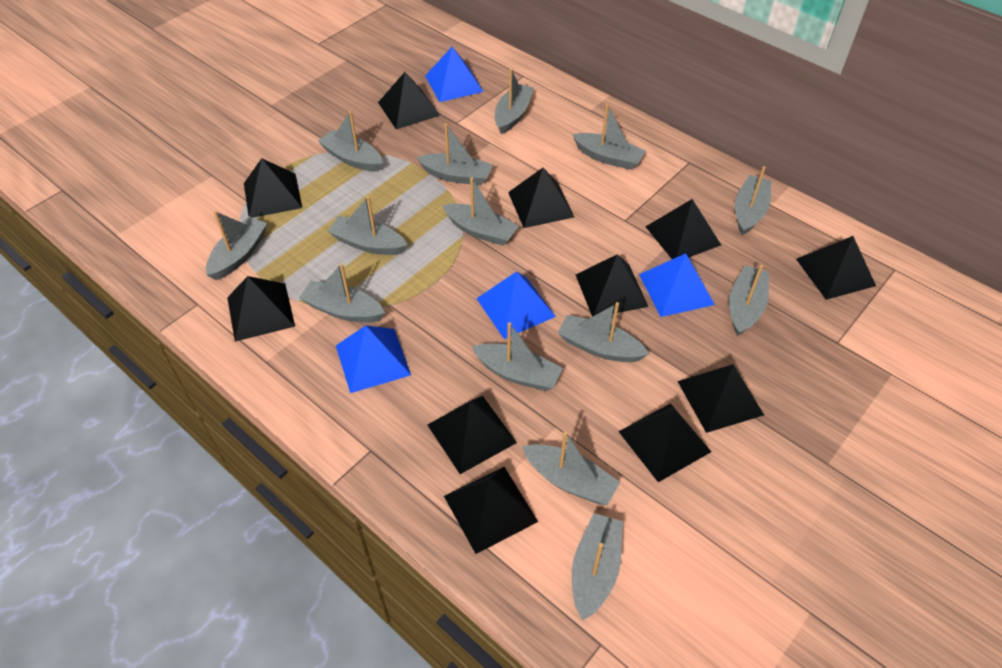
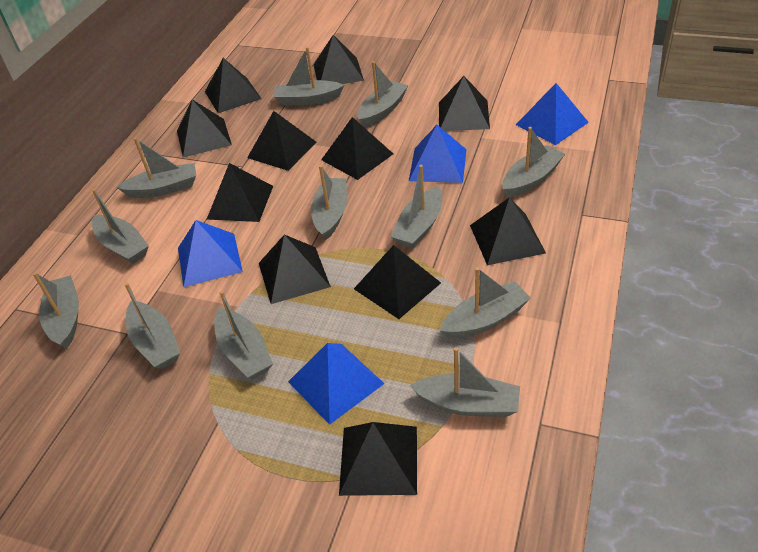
grey boat: 14 -> 12

